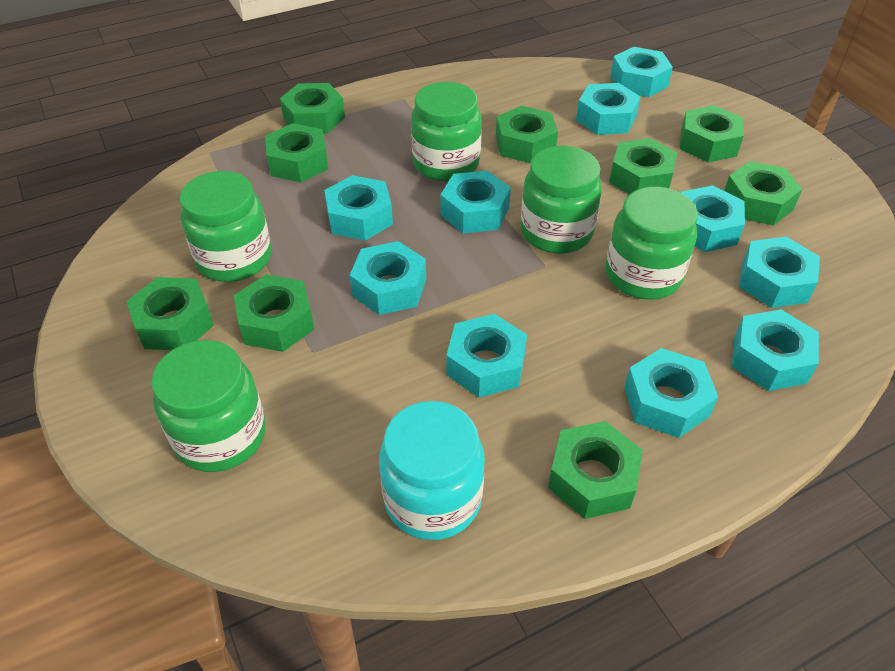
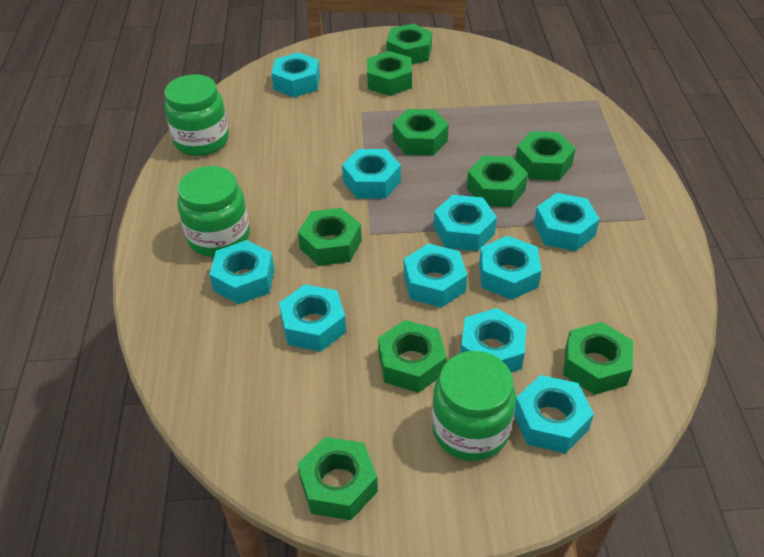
green jar: 5 -> 3
turquoise jar: 1 -> 0

